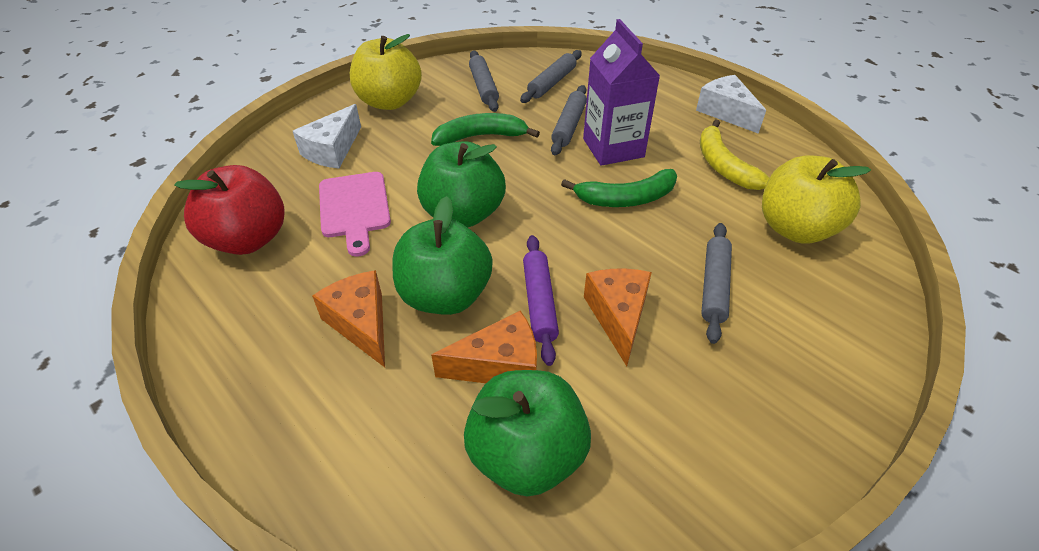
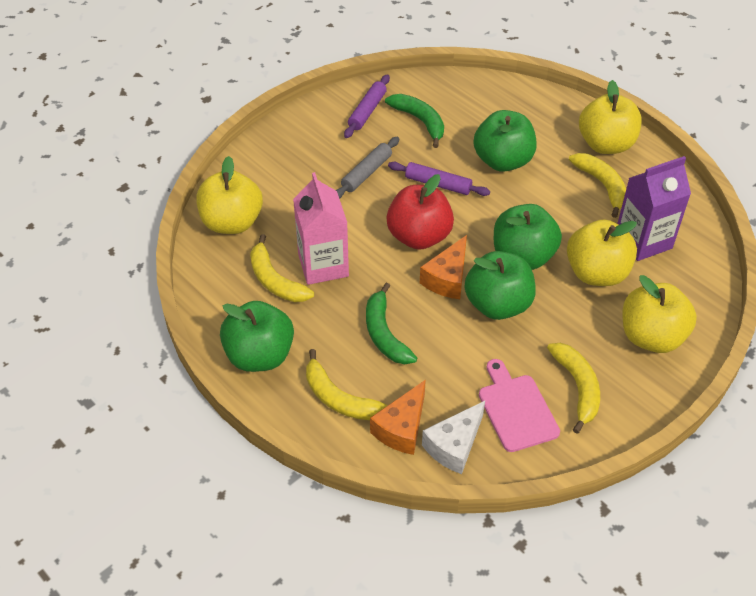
green apple: 3 -> 4
grey rolling pin: 4 -> 1
orange cheese: 3 -> 2
pink carton: 0 -> 1
purple rolling pin: 1 -> 2
white cheese: 2 -> 1
yellow apple: 2 -> 4
yellow banana: 1 -> 4

